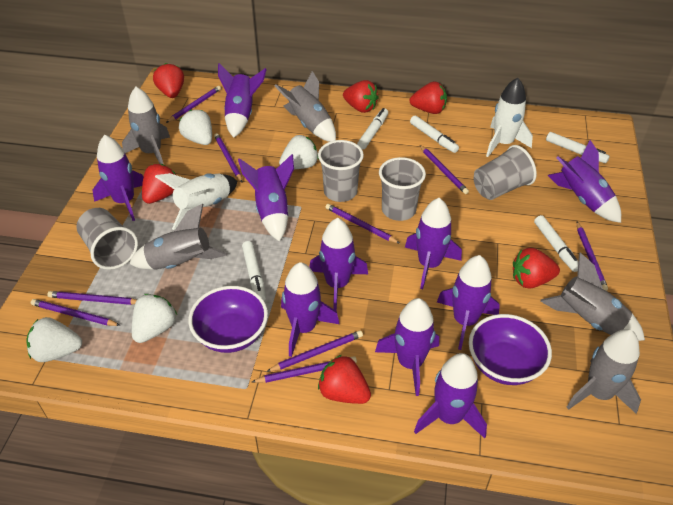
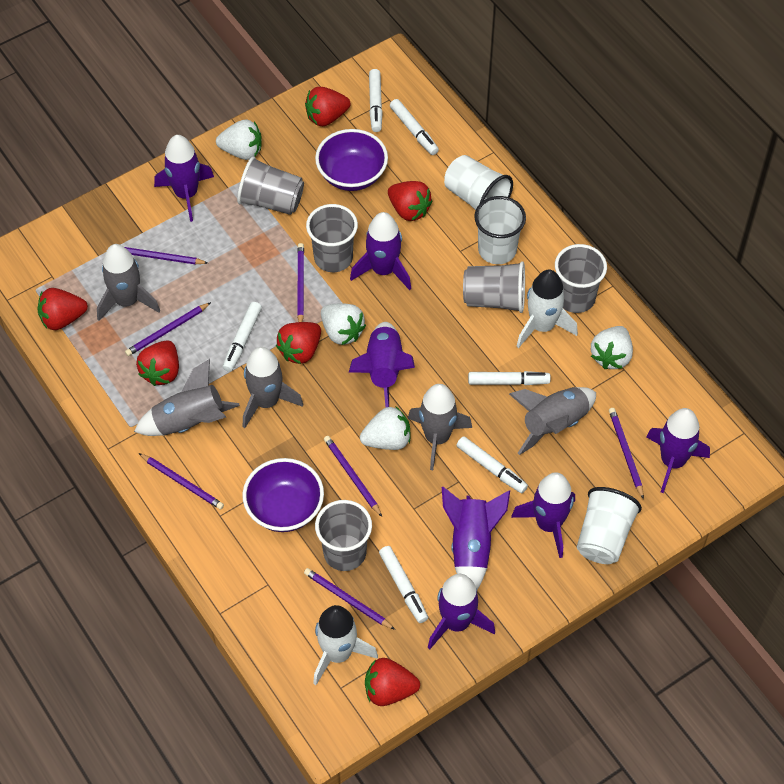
grey cup: 4 -> 5
purple pencil: 9 -> 7
purple rocket: 10 -> 7
white cup: 0 -> 3
white marker: 5 -> 6

